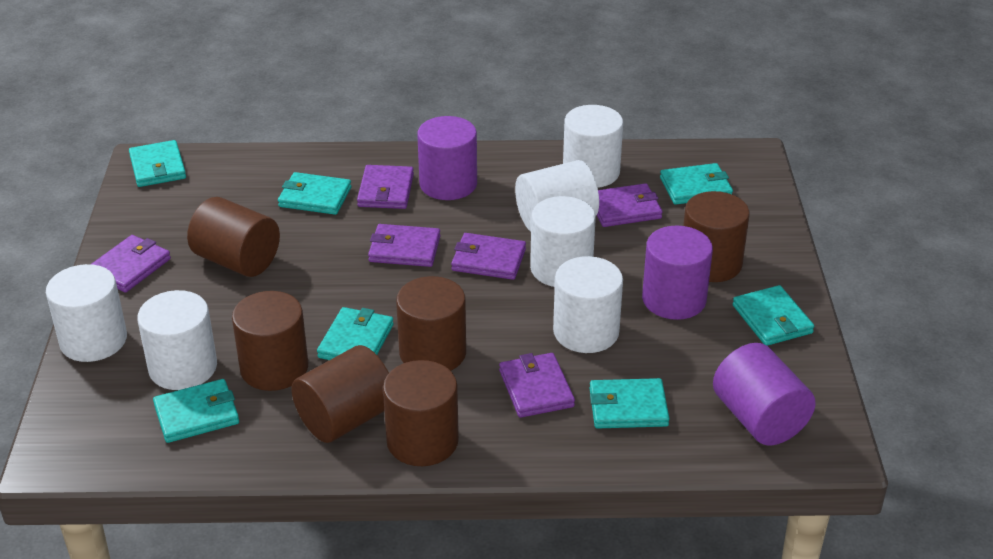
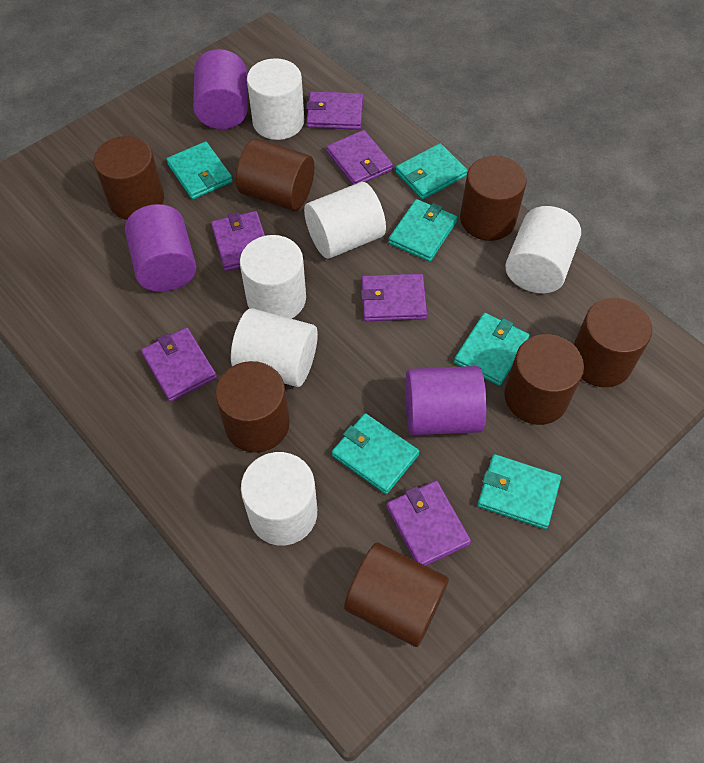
brown cylinder: 6 -> 7
turquoise wallet: 7 -> 6

